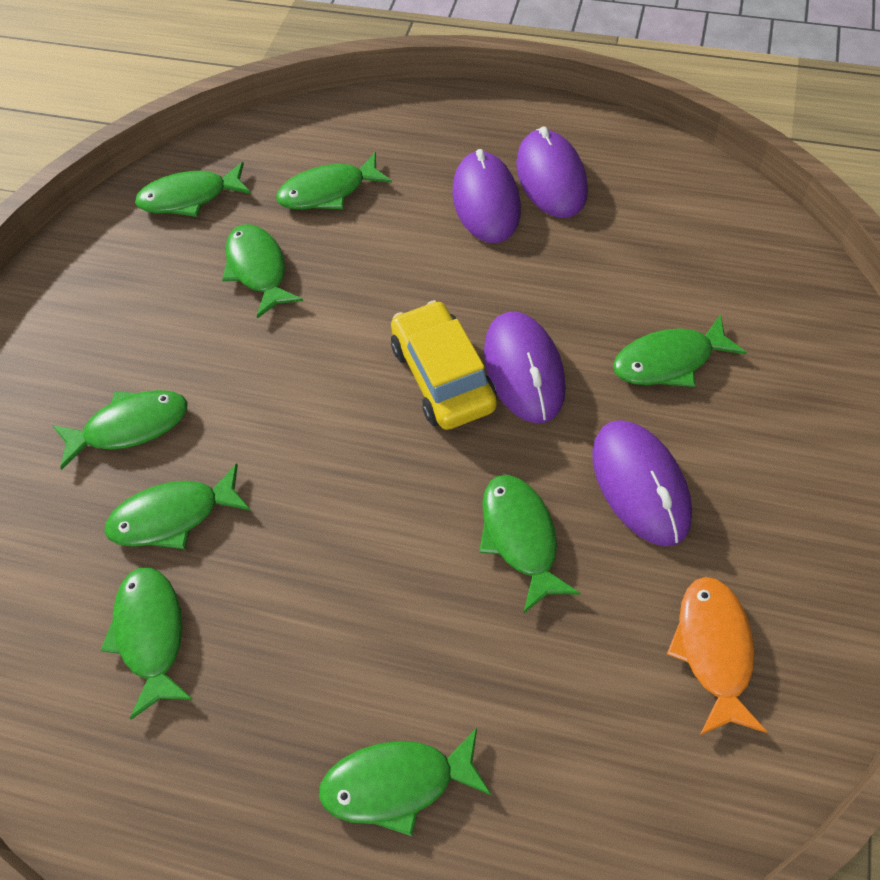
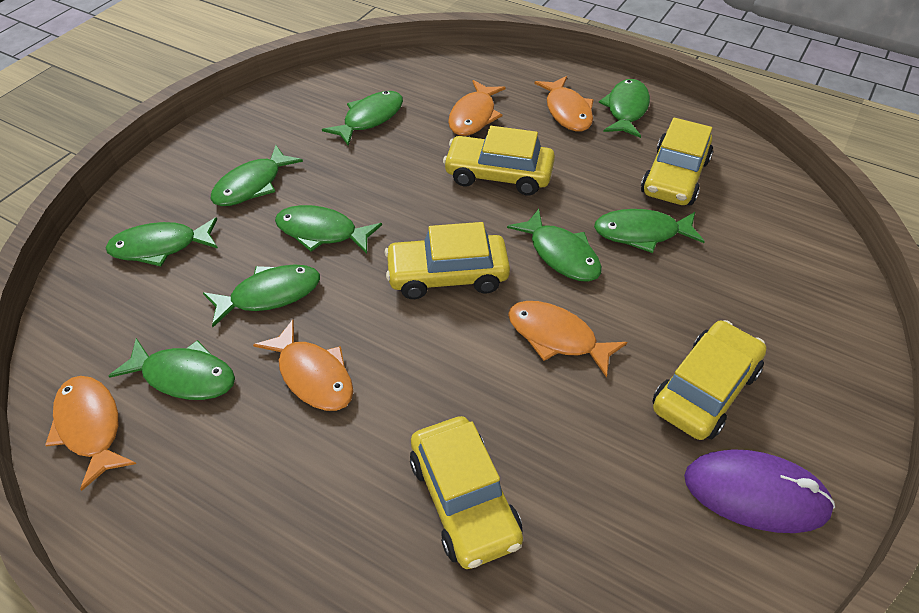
orange fish: 1 -> 5
purple mouse: 4 -> 1
yellow car: 1 -> 5

